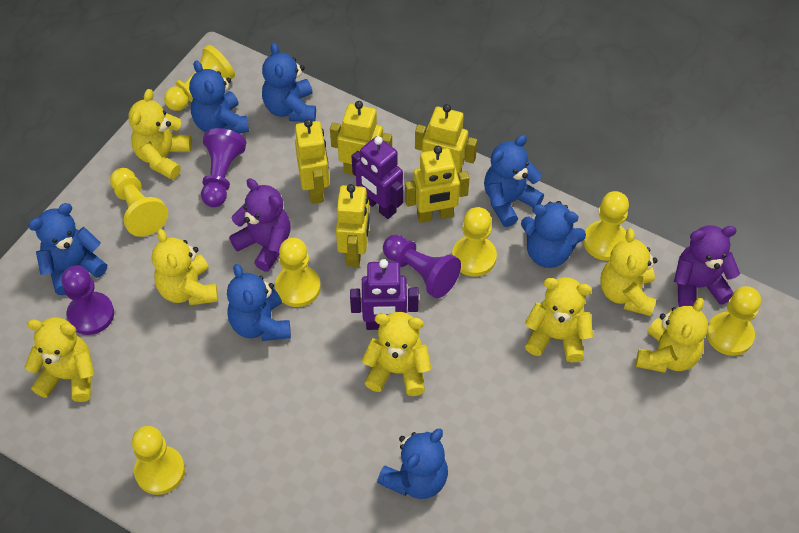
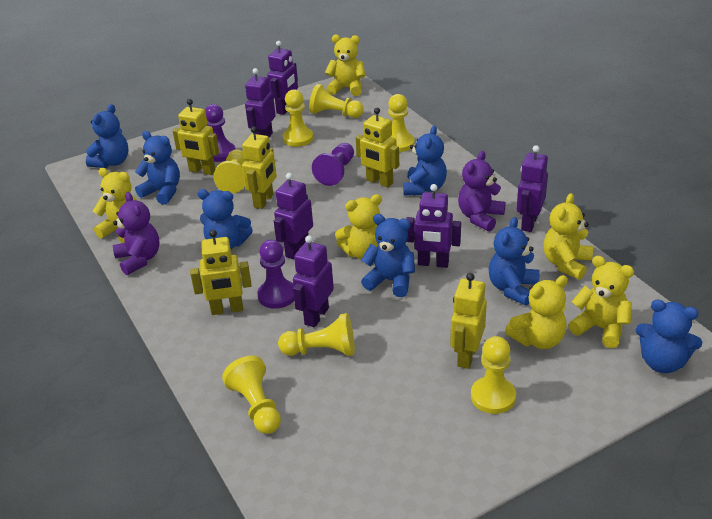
purple robot: 2 -> 6
yellow teddy bear: 7 -> 6

